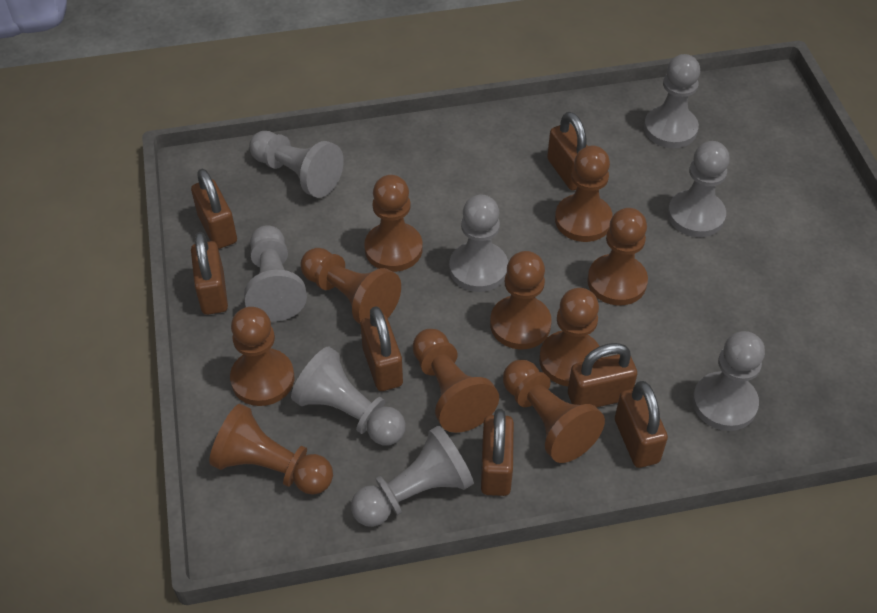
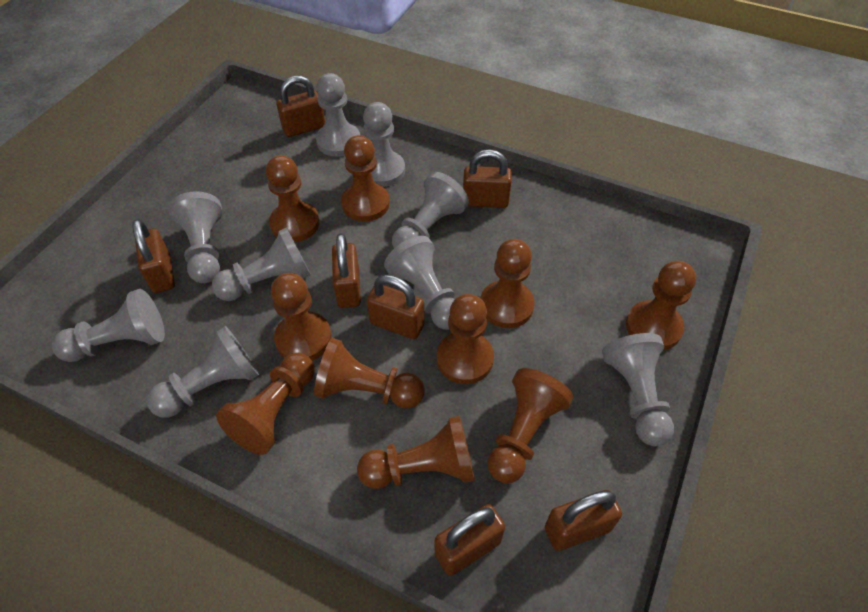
grey pawn: 8 -> 9

